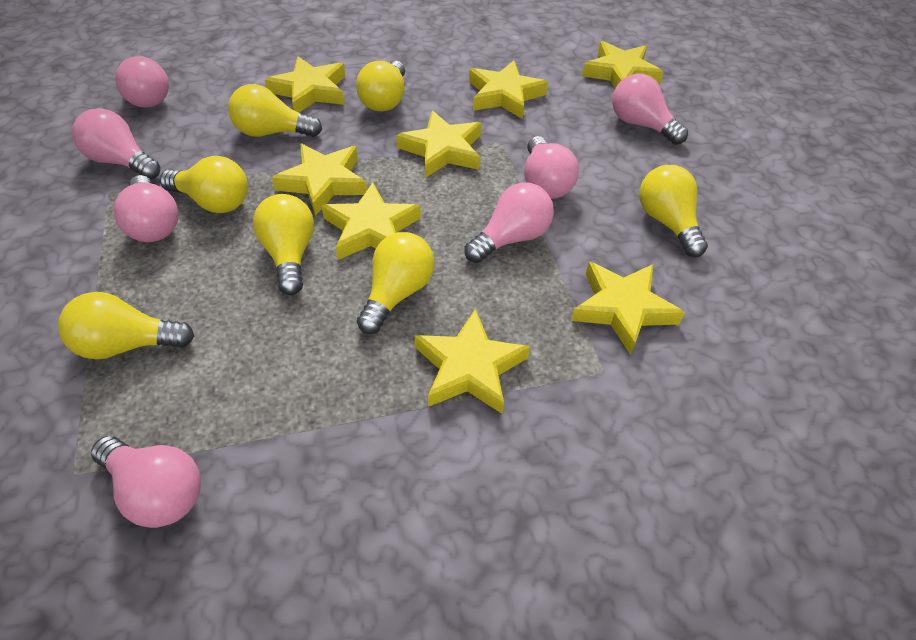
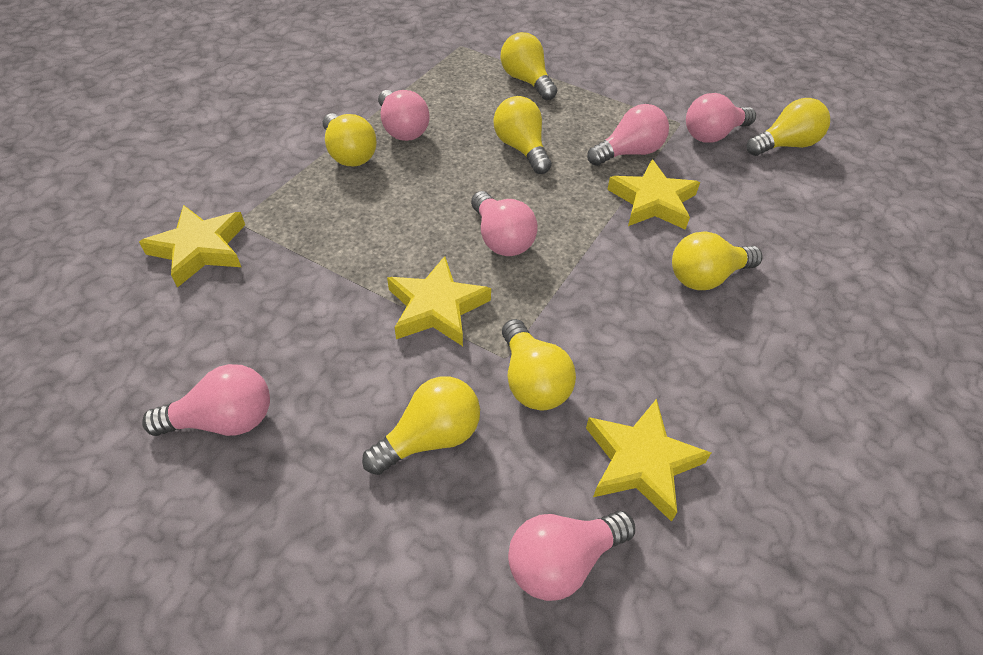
pink light bulb: 7 -> 6
yellow star: 8 -> 4

